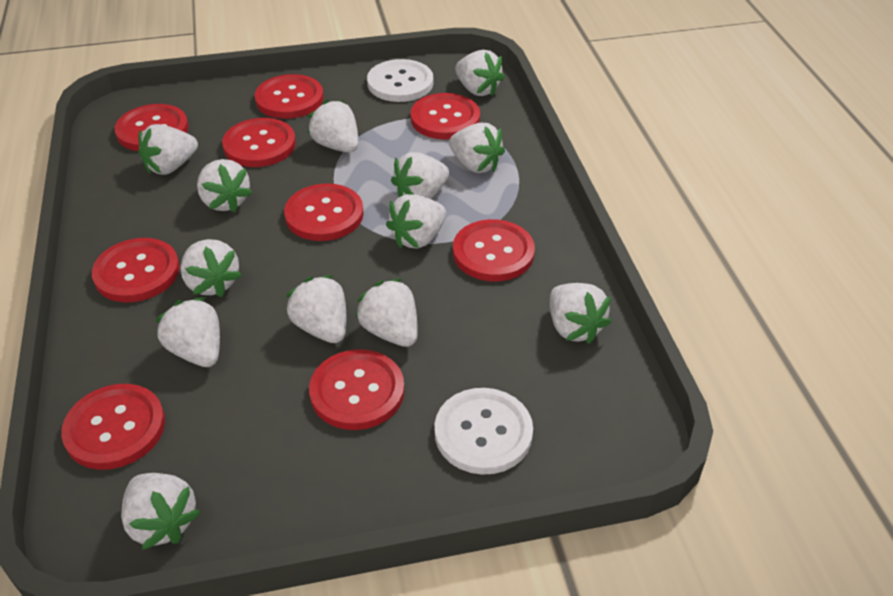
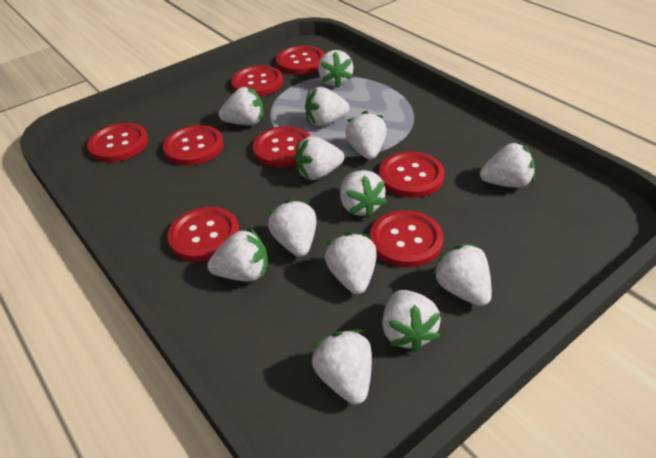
red button: 9 -> 8
white button: 2 -> 0

